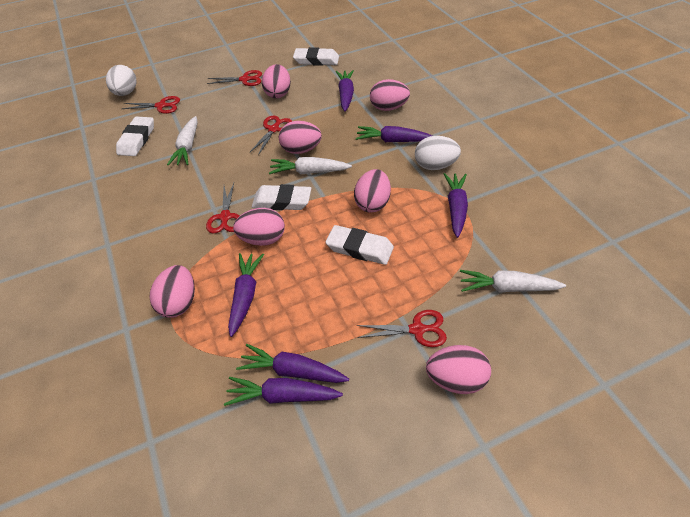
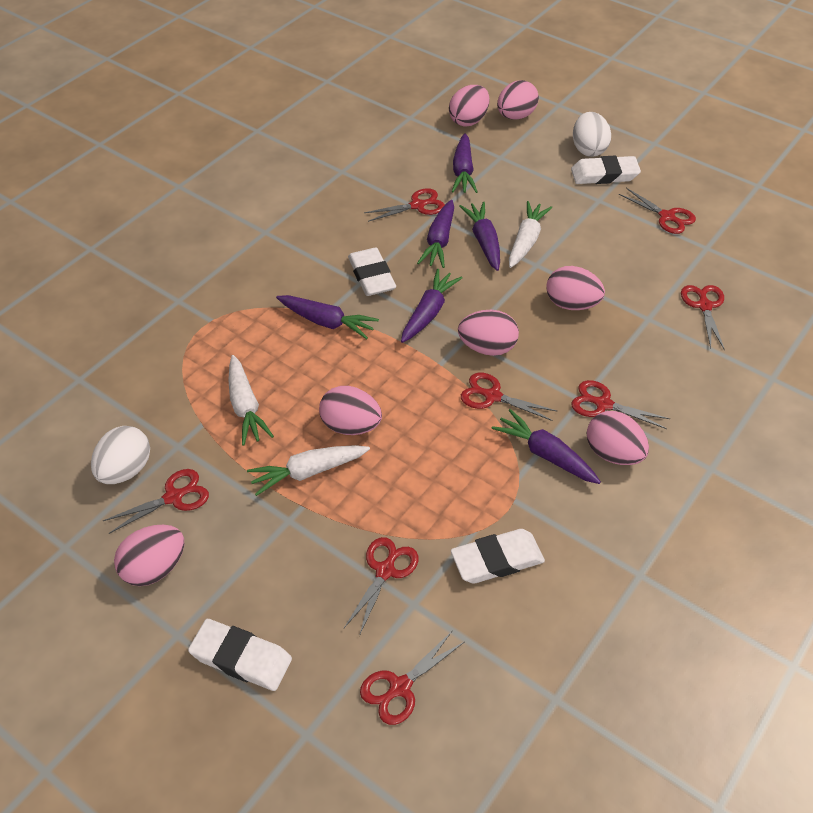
red scissors: 5 -> 8

